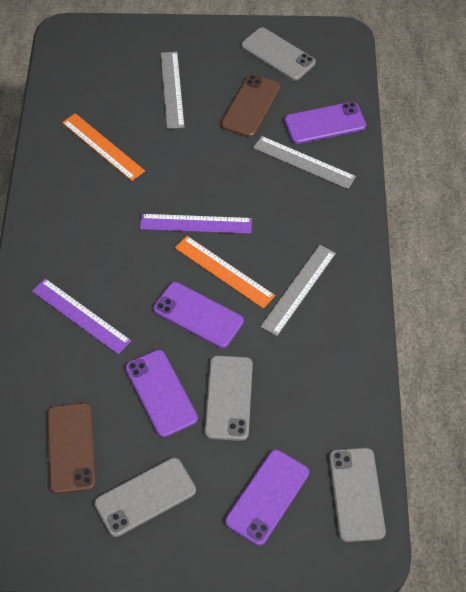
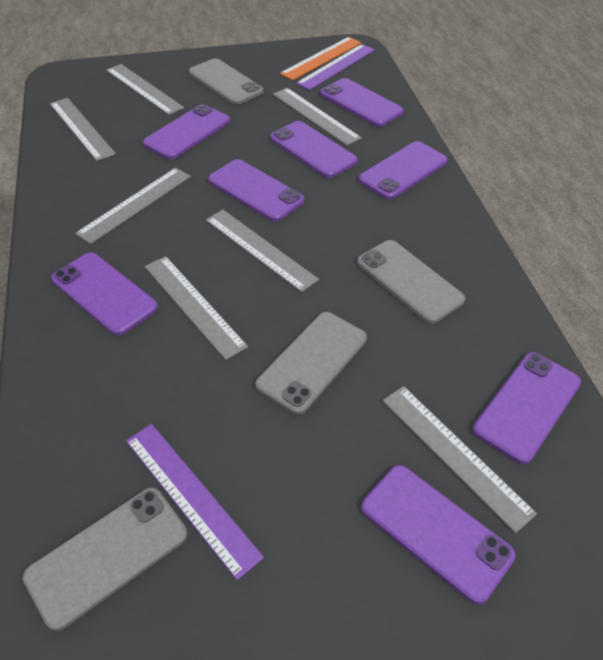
brown phone: 2 -> 0
grey ruler: 3 -> 7
orange ruler: 2 -> 1
purple phone: 4 -> 8

